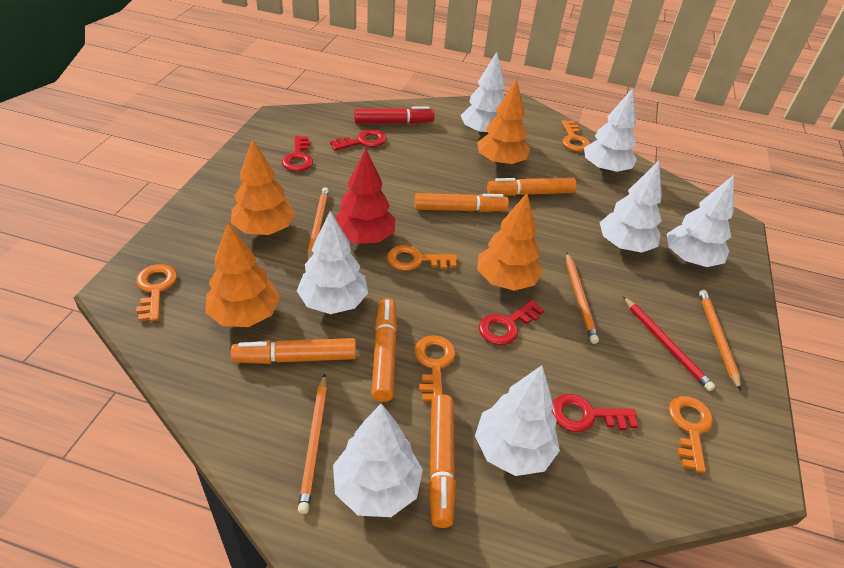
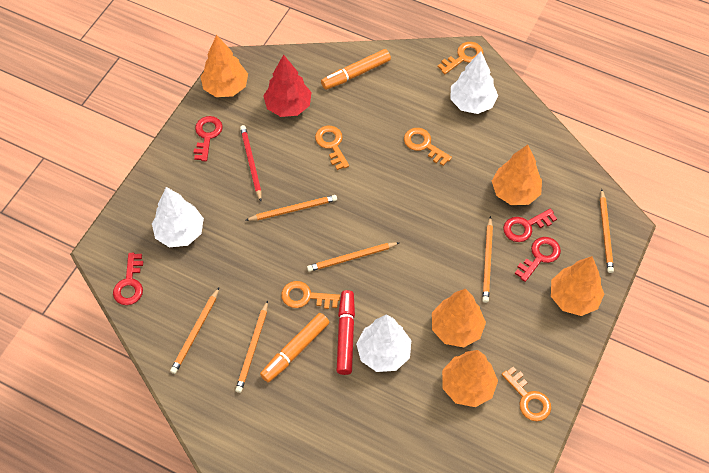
orange marker: 5 -> 2
orange pencil: 4 -> 6
orange tree: 4 -> 5
white tree: 7 -> 3

